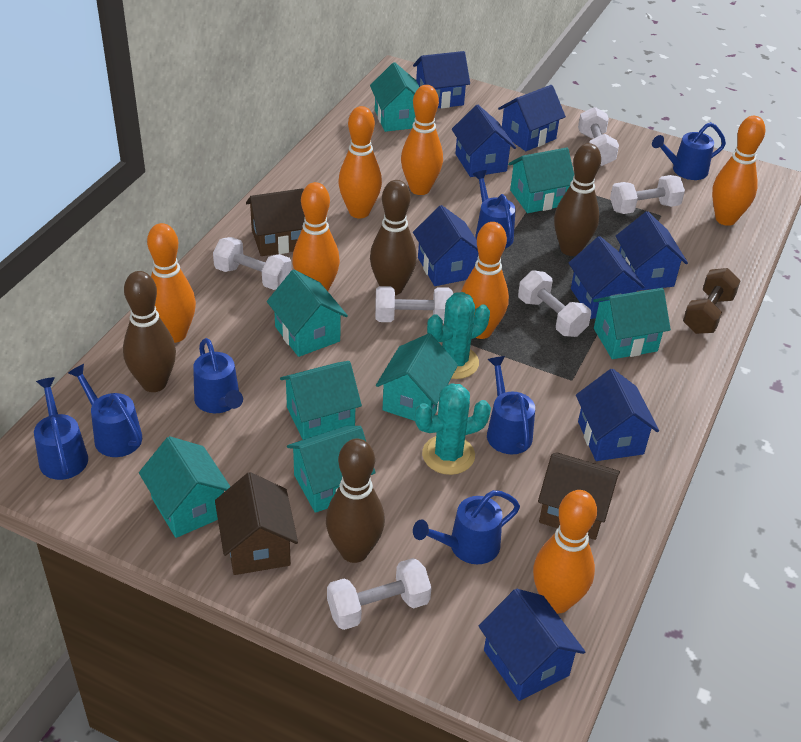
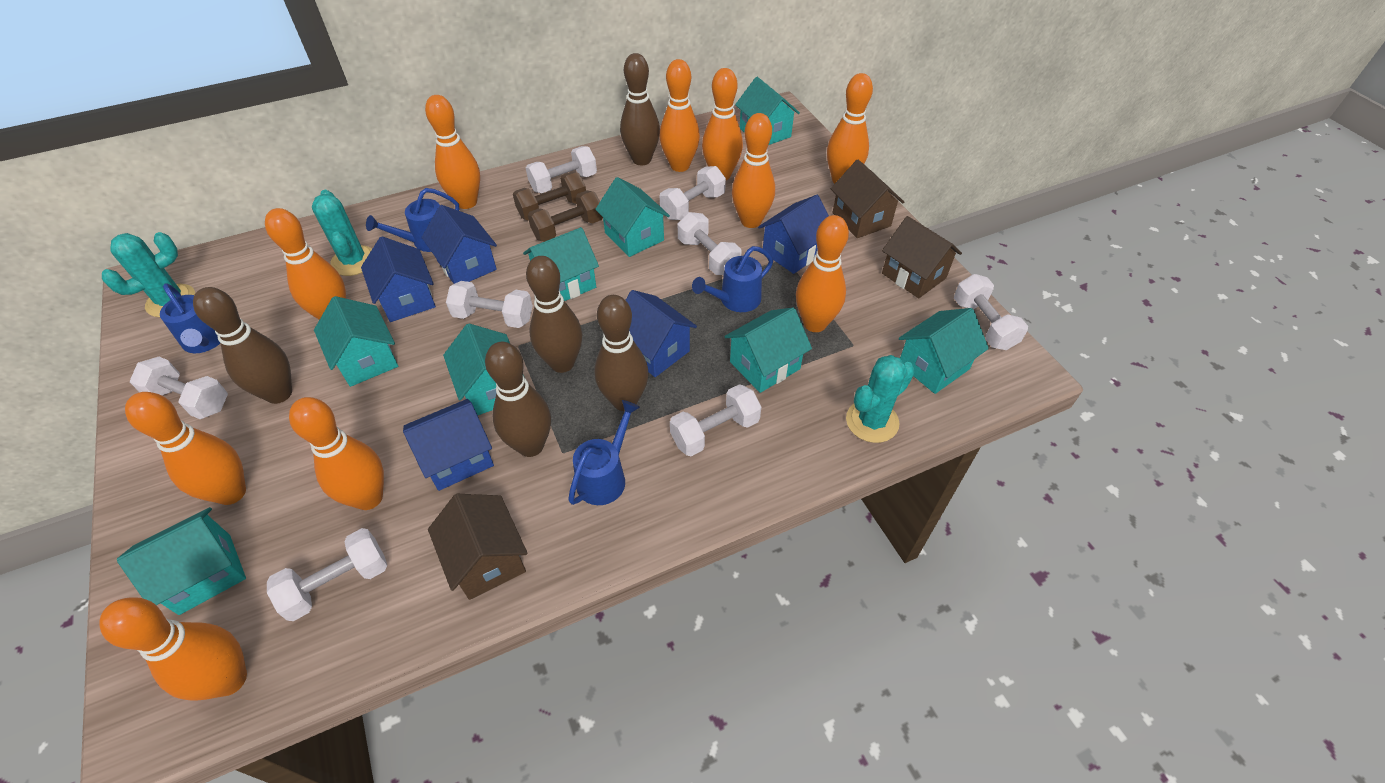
blue house: 8 -> 5
blue watering can: 7 -> 4
brown bowling pin: 4 -> 5
brown dumbbell: 1 -> 2
orange bowling pin: 7 -> 10
turquoise cactus: 2 -> 3
white dumbbell: 6 -> 8

